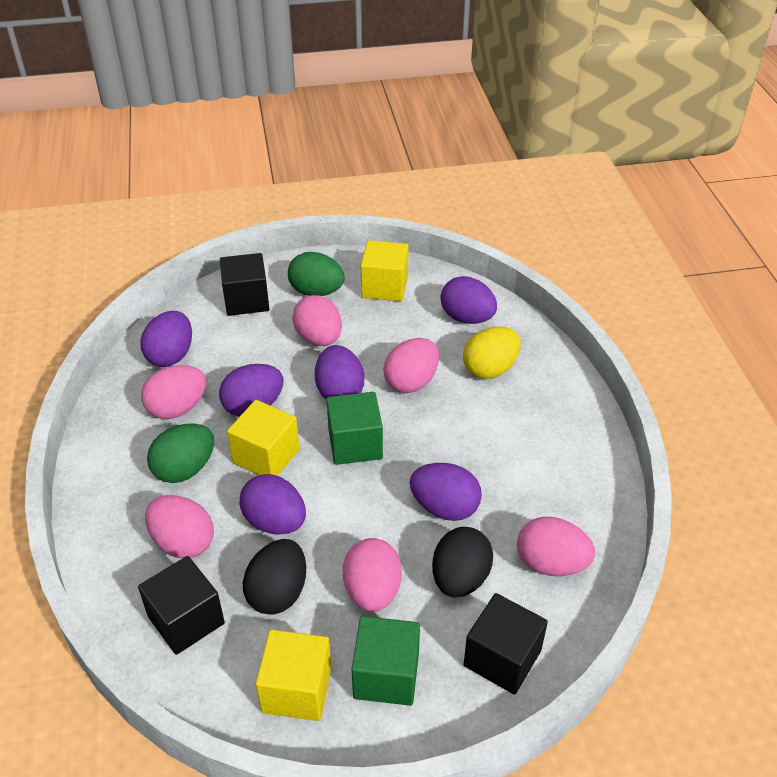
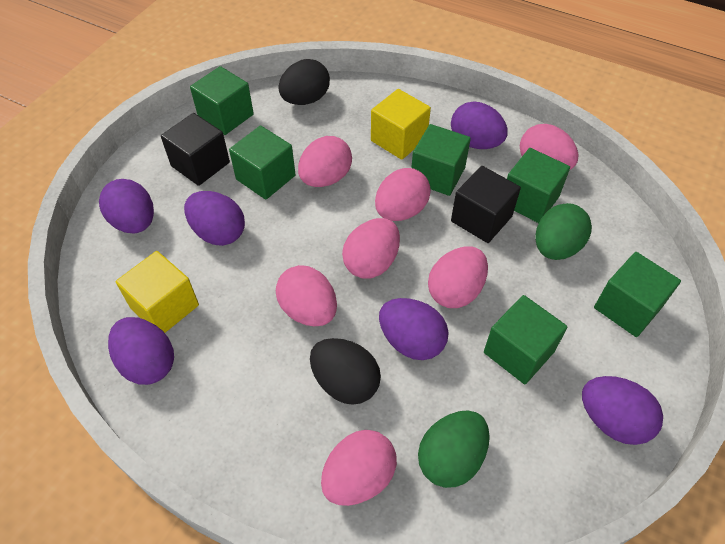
black cube: 3 -> 2
green cube: 2 -> 6
pink egg: 6 -> 7
yellow cube: 3 -> 2
yellow egg: 1 -> 0

